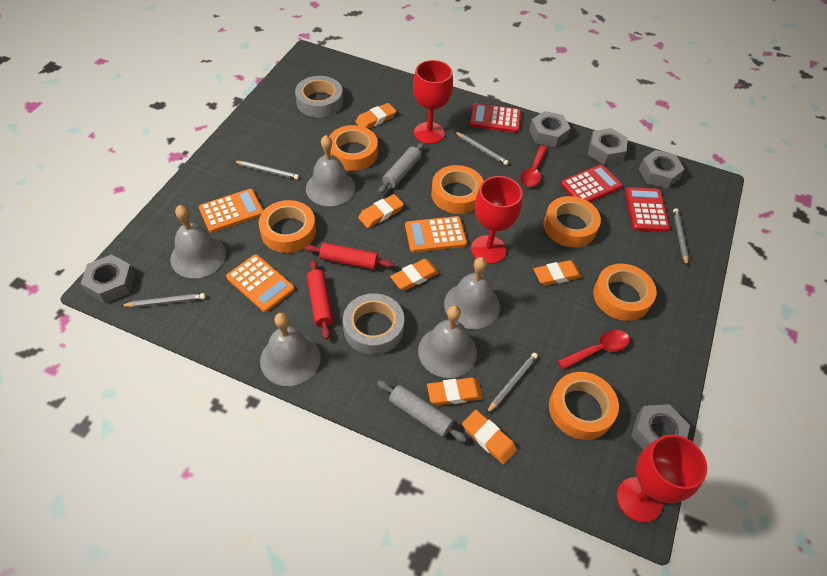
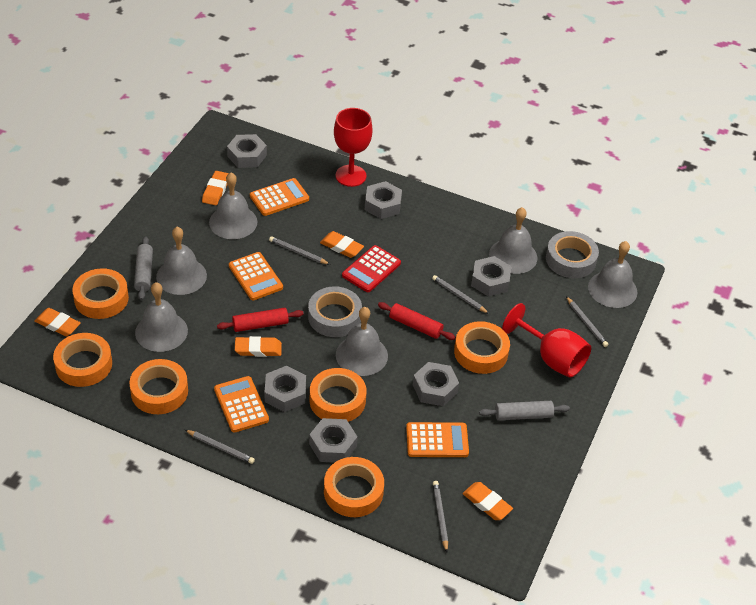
grey bell: 5 -> 6
grey nut: 5 -> 6
orange calculator: 3 -> 4
orange eraser: 6 -> 5
red calculator: 3 -> 1
red goblet: 3 -> 2
red spoon: 2 -> 0

